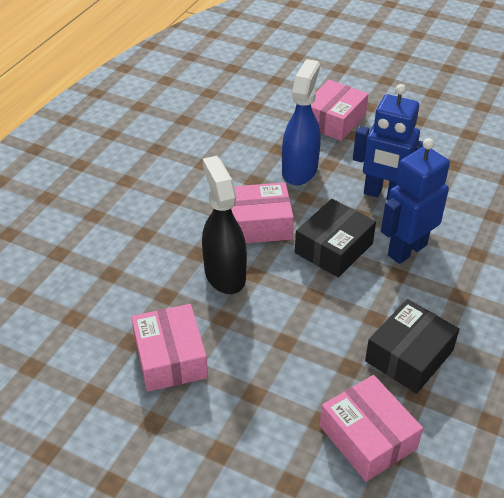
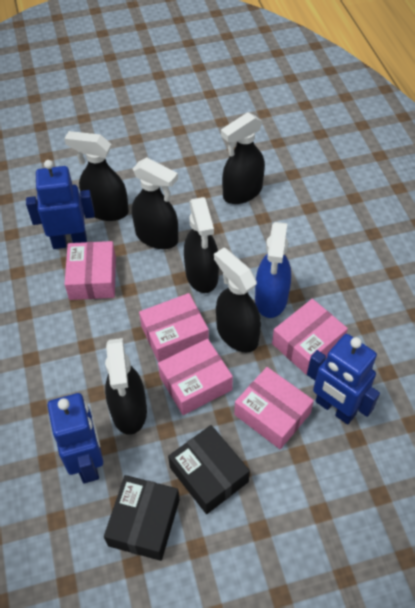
black spray bottle: 1 -> 6
blue robot: 2 -> 3
pink box: 4 -> 5

